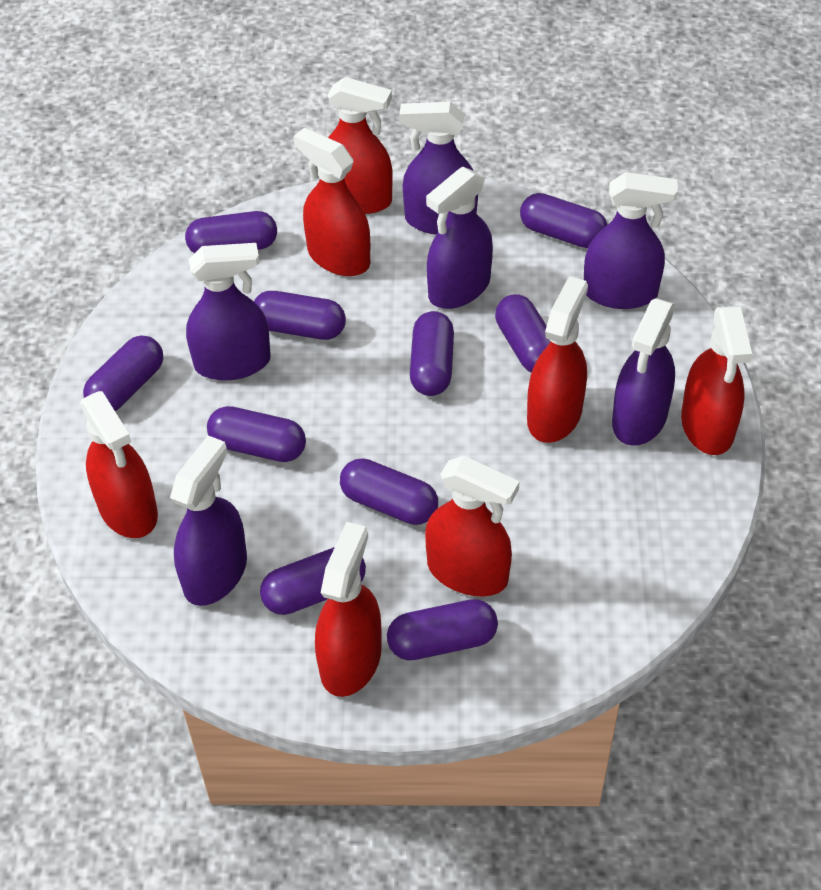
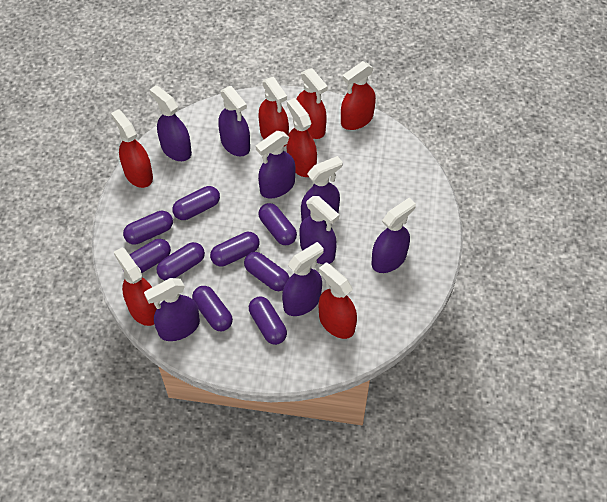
purple capsule: 10 -> 9
purple spray bottle: 6 -> 8

